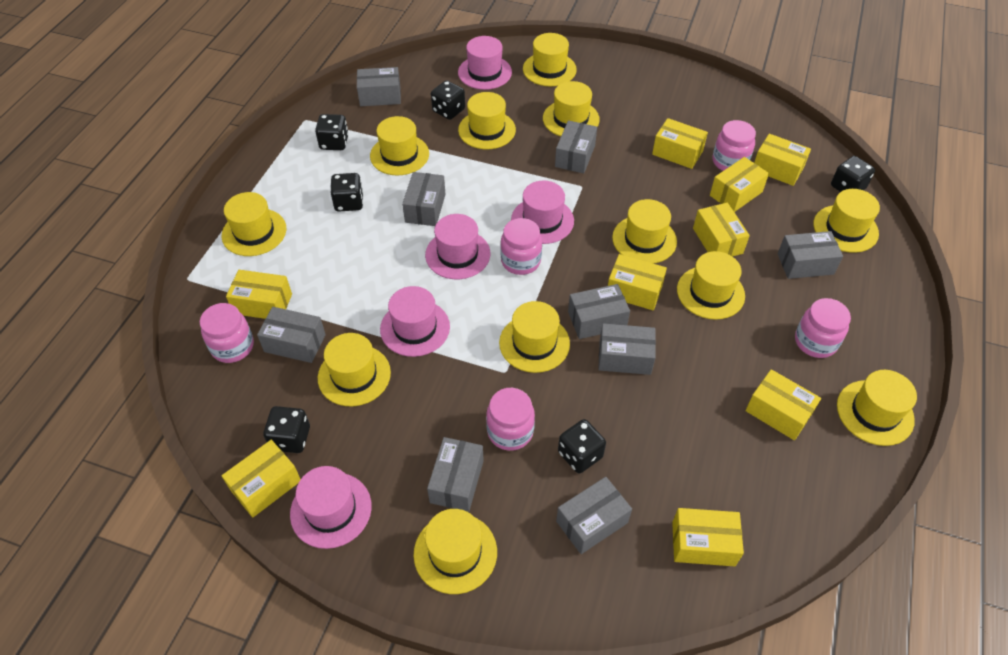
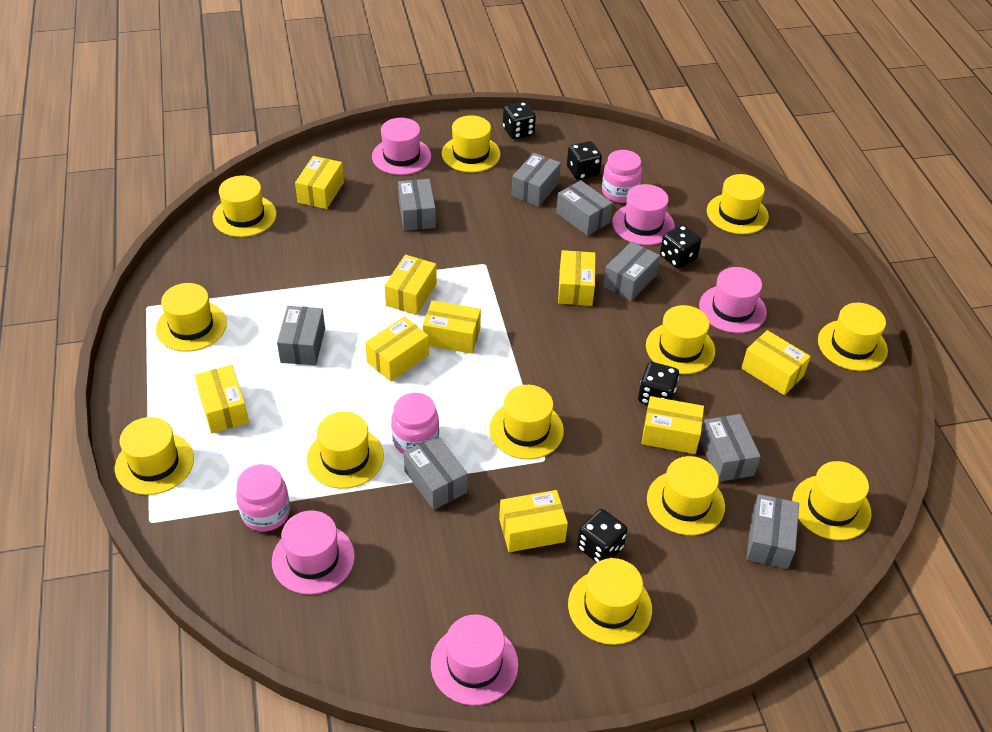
black dice: 6 -> 5
grey box: 9 -> 8
pink jar: 5 -> 3

